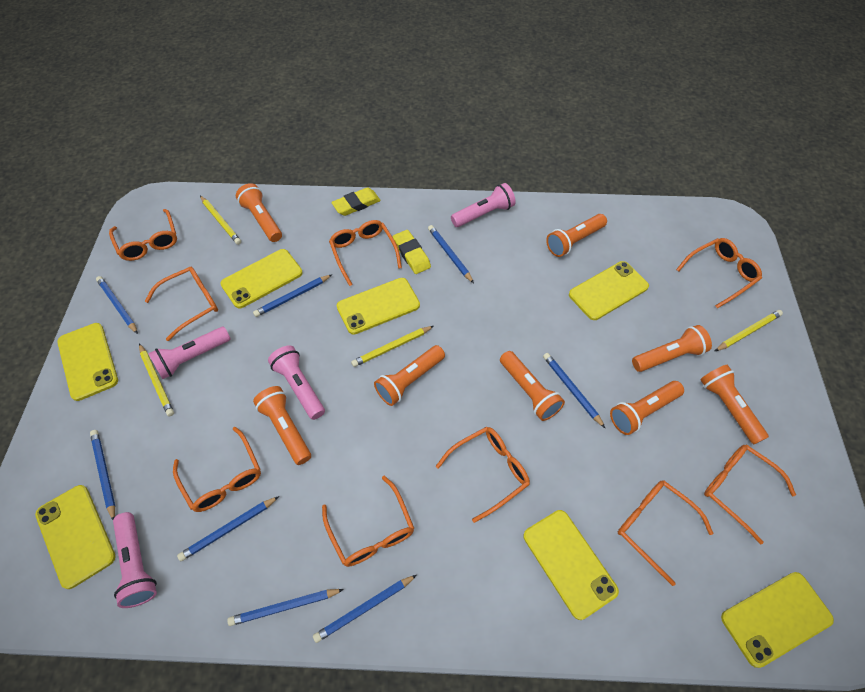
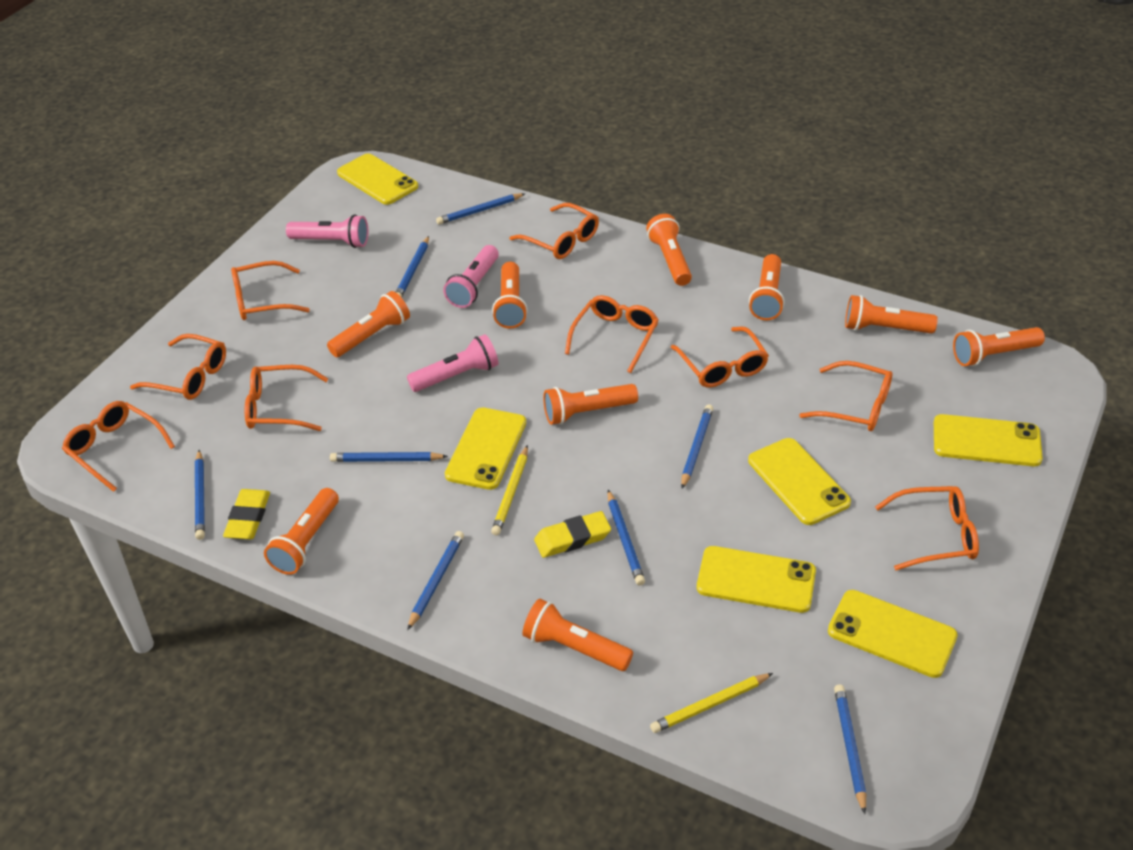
orange flashlight: 8 -> 9
pink flashlight: 4 -> 3
yellow pencil: 4 -> 2
yellow phone: 7 -> 6

